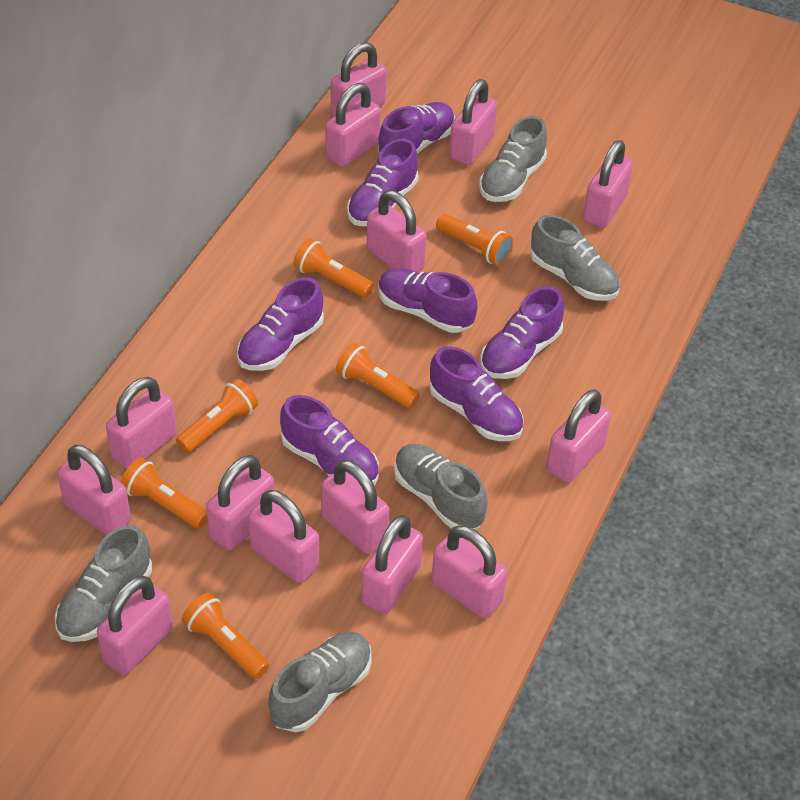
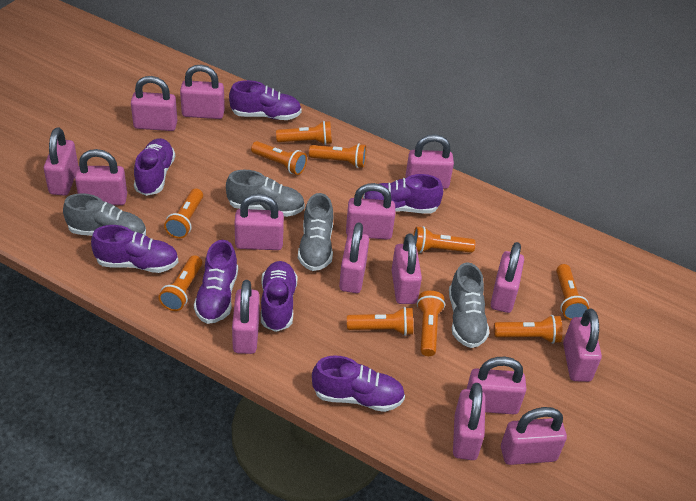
grey shoe: 5 -> 4
orange flashlight: 6 -> 10
pink padlock: 14 -> 15

